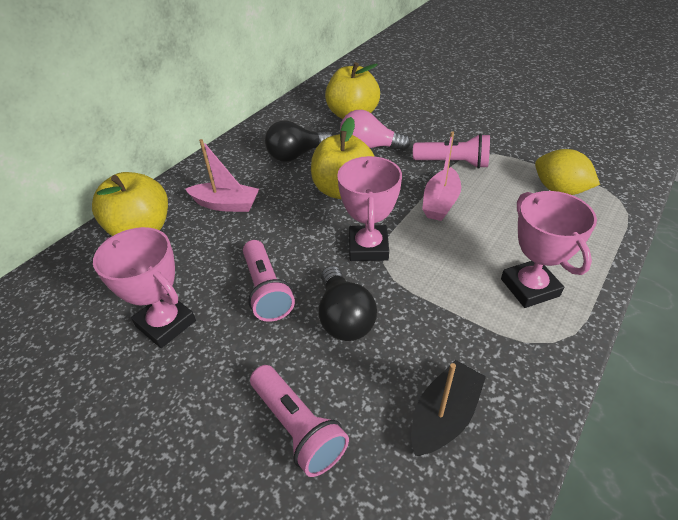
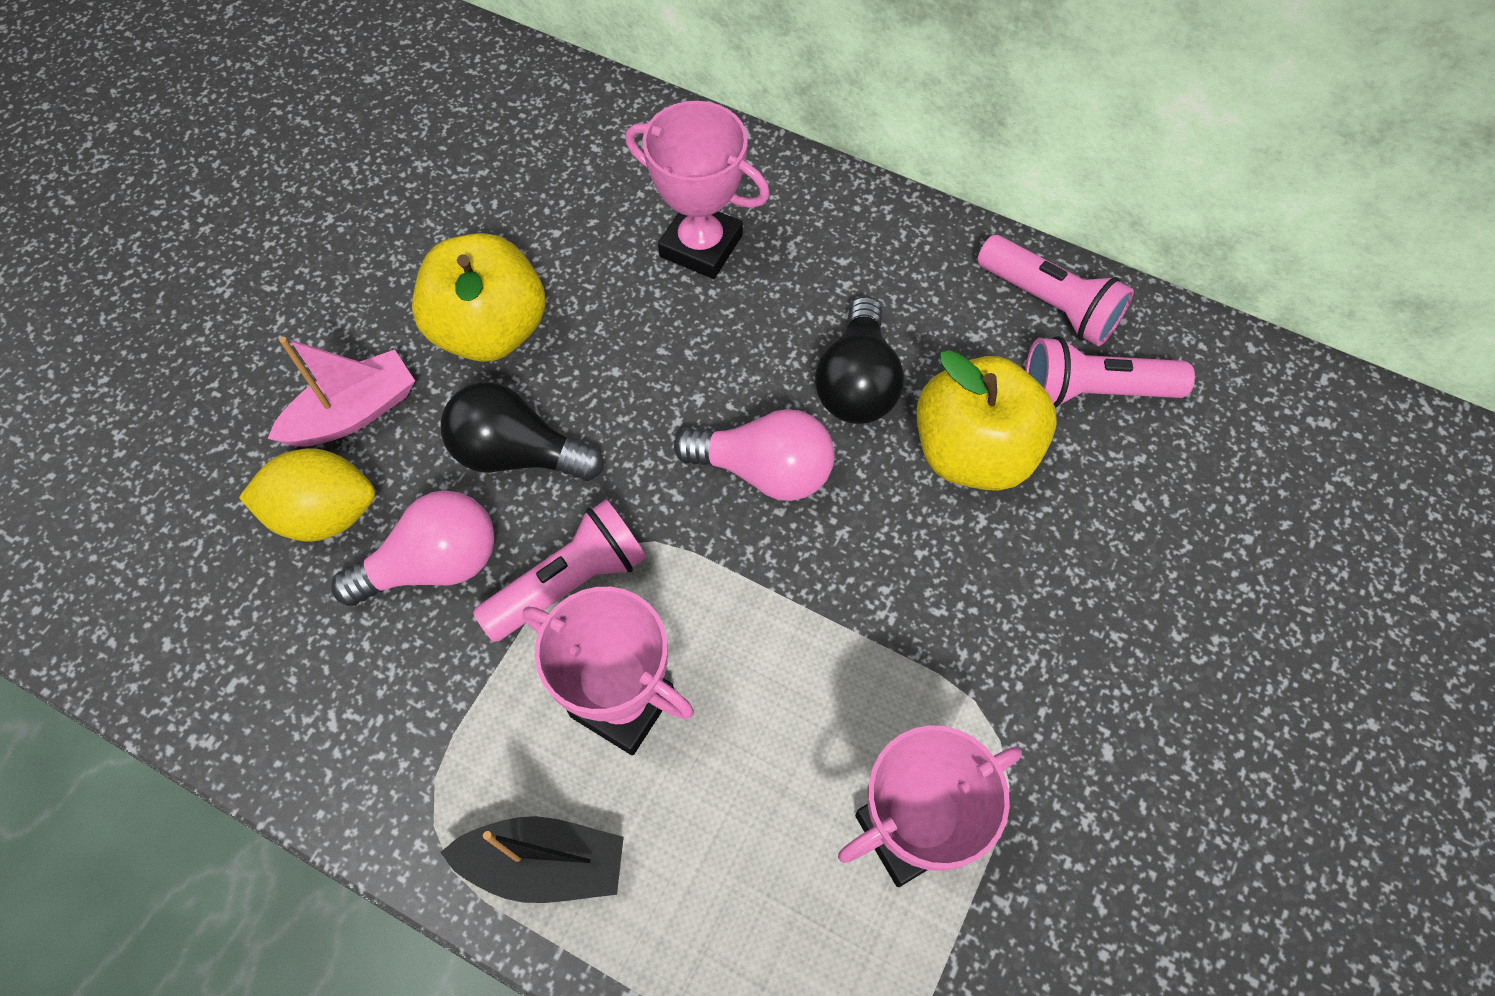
pink boat: 2 -> 1
pink light bulb: 1 -> 2
yellow apple: 3 -> 2

